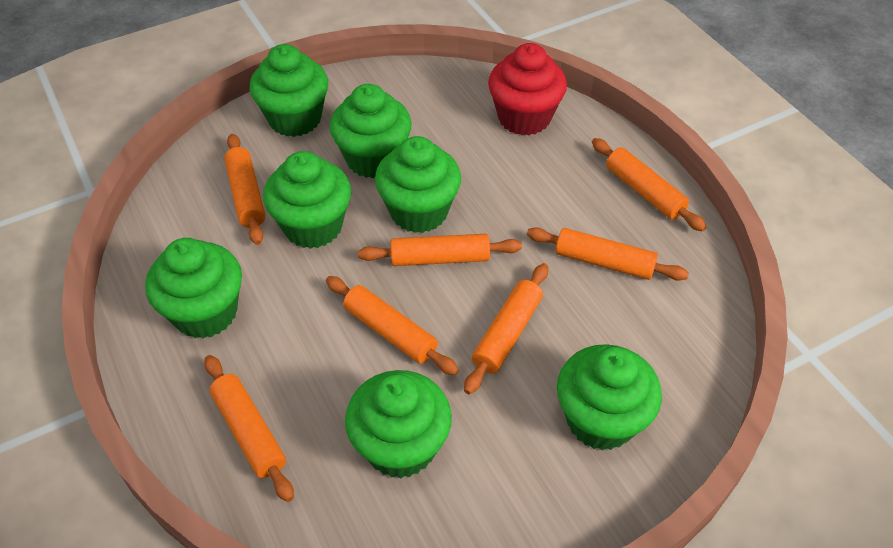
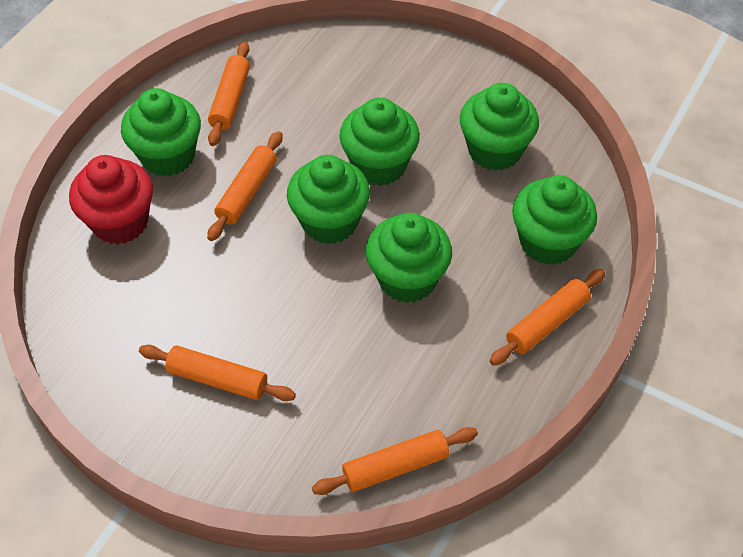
green cupcake: 7 -> 6
orange rolling pin: 7 -> 5

